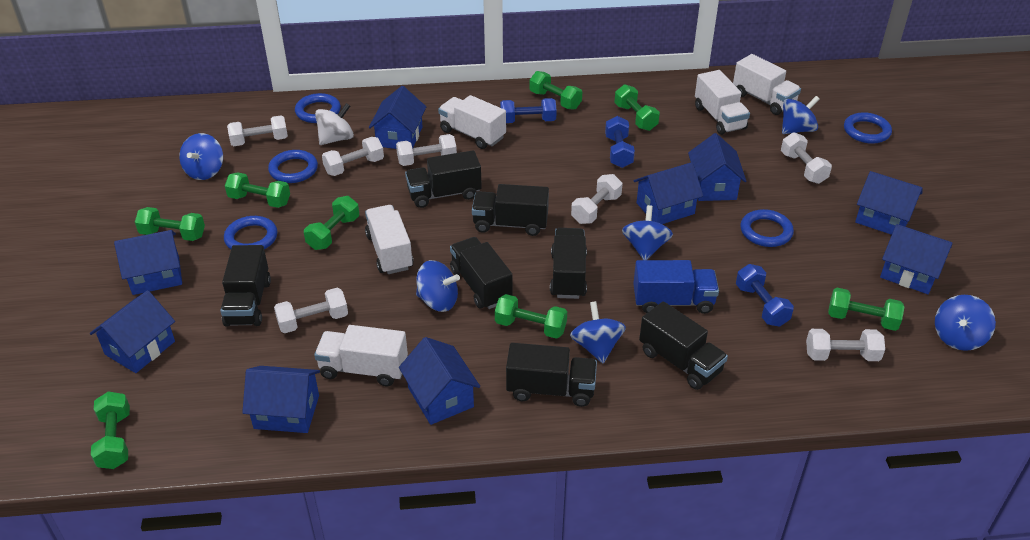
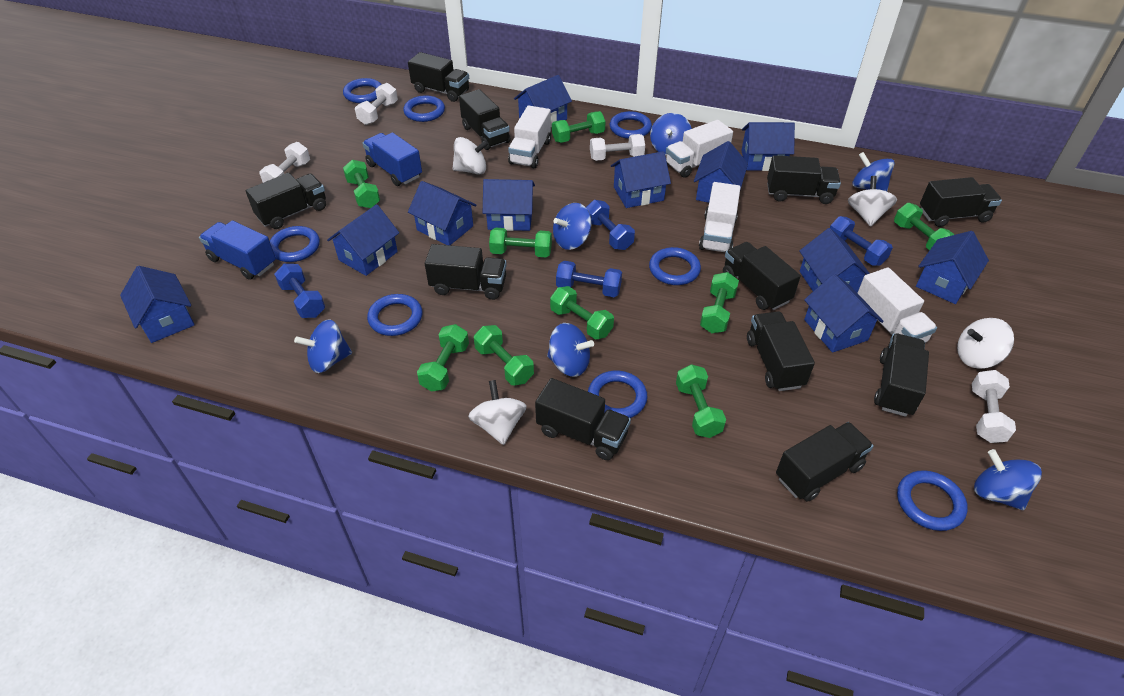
black truck: 7 -> 11
blue dumbbell: 3 -> 4
blue house: 9 -> 11
blue ring: 5 -> 8
blue truck: 1 -> 2
green dumbbell: 8 -> 9
white dumbbell: 7 -> 4
white spinning top: 1 -> 4
white truck: 5 -> 4

